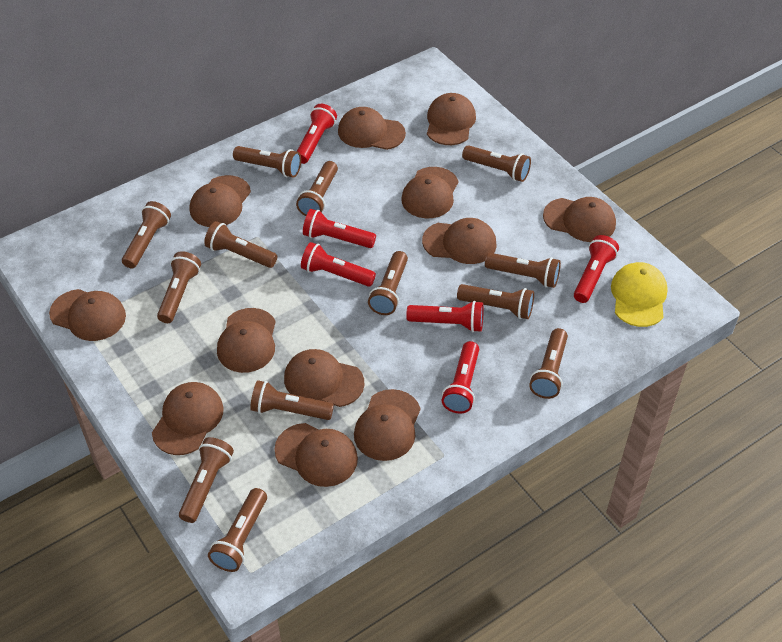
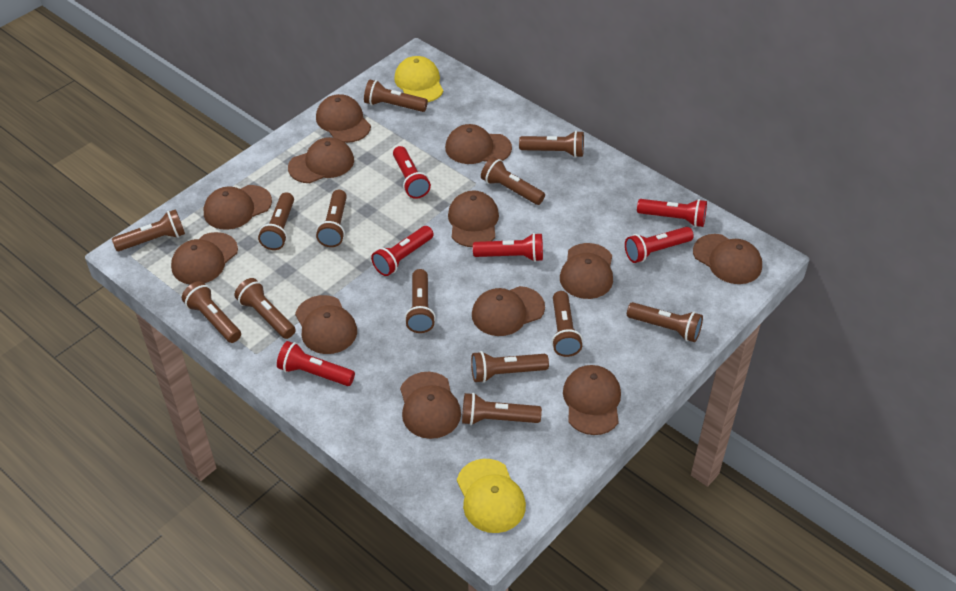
yellow cap: 1 -> 2

